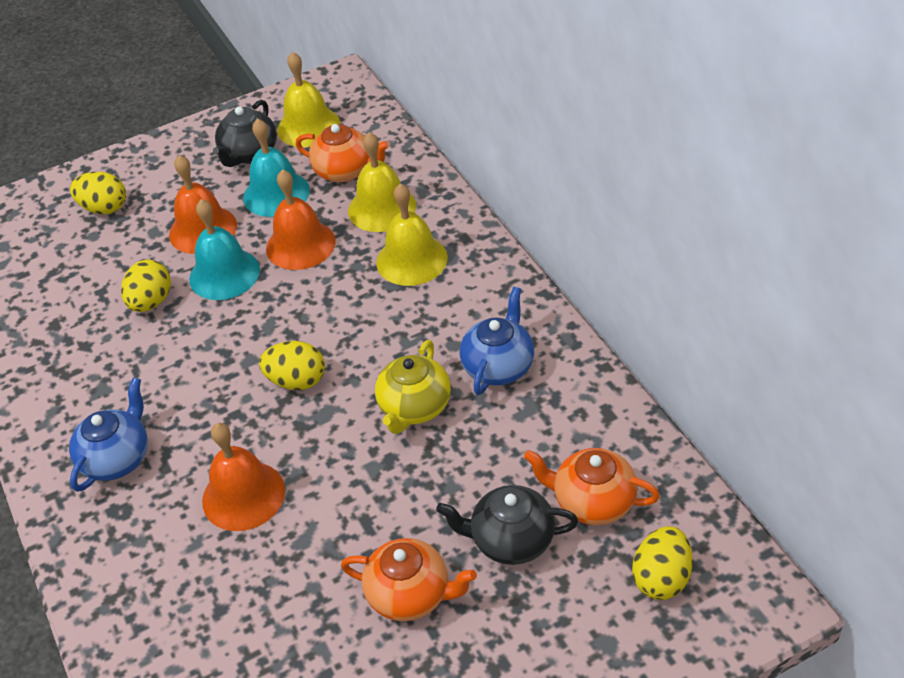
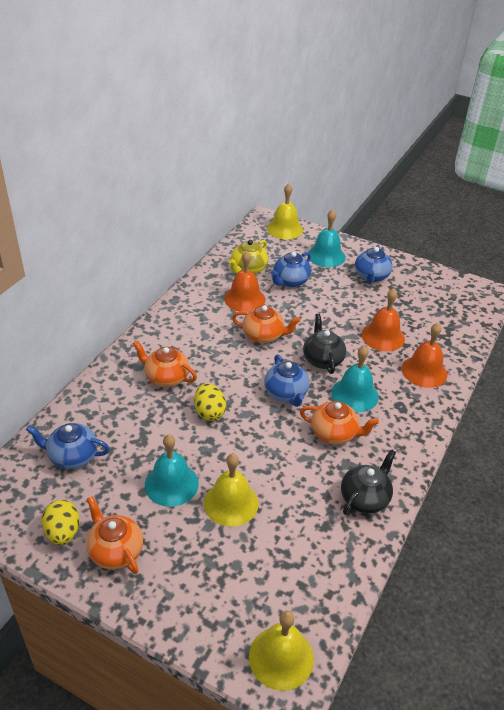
blue teapot: 2 -> 4
orange teapot: 3 -> 4
turquoise bell: 2 -> 3
yellow egg: 4 -> 2

